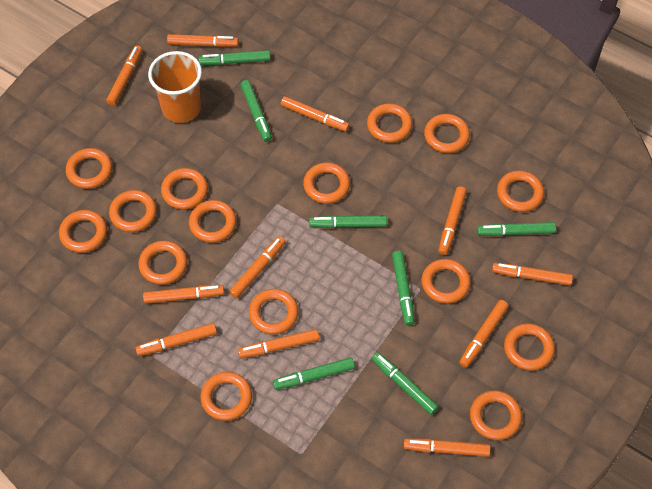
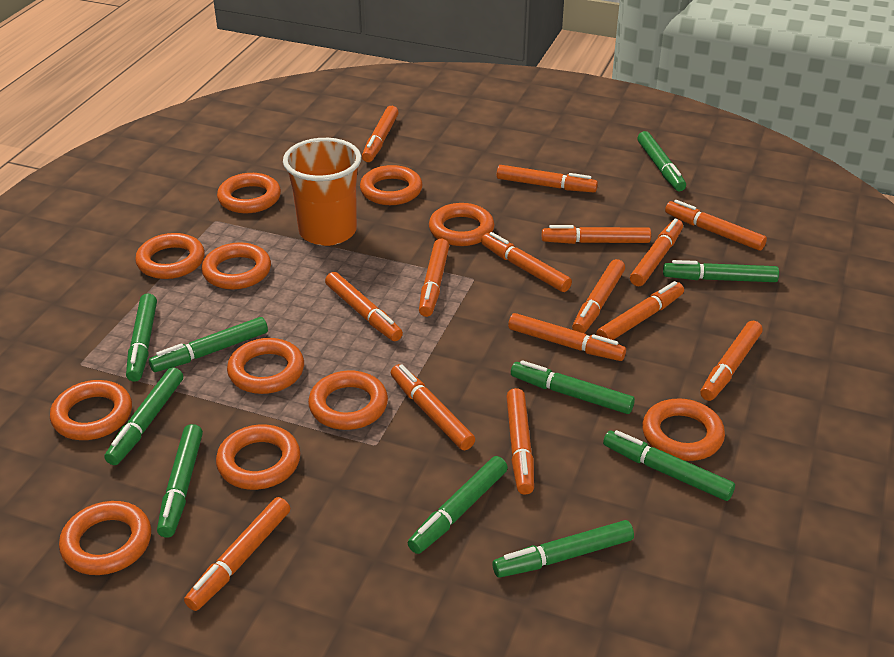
green marker: 7 -> 10
orange marker: 11 -> 15
orange ring: 15 -> 11

